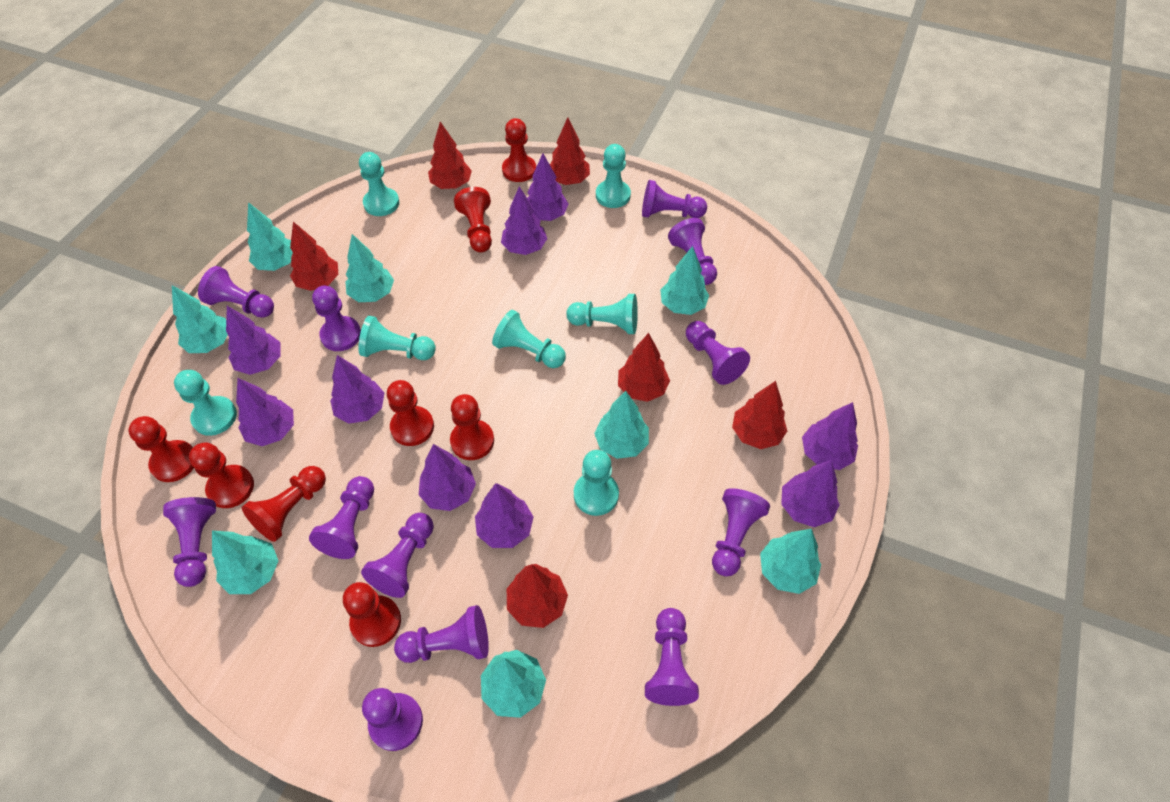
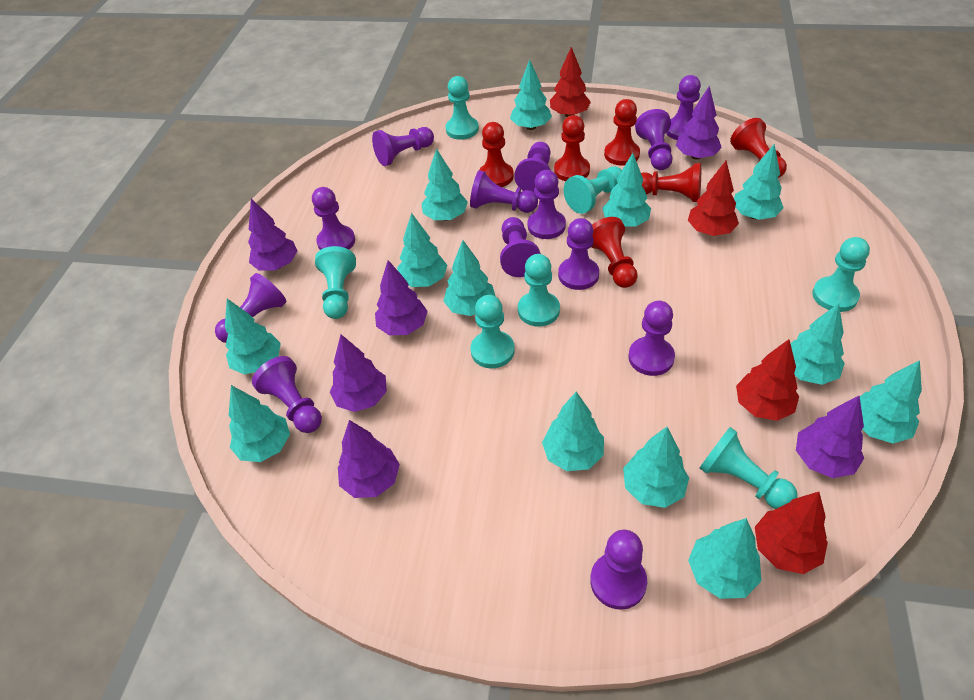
purple pawn: 12 -> 13
purple tree: 9 -> 6
red pawn: 8 -> 6
red tree: 6 -> 4
turquoise tree: 8 -> 13

